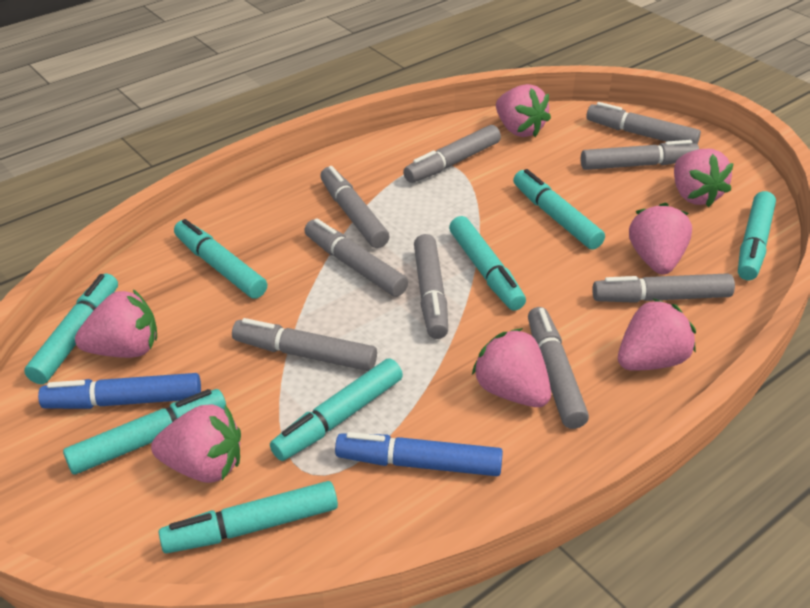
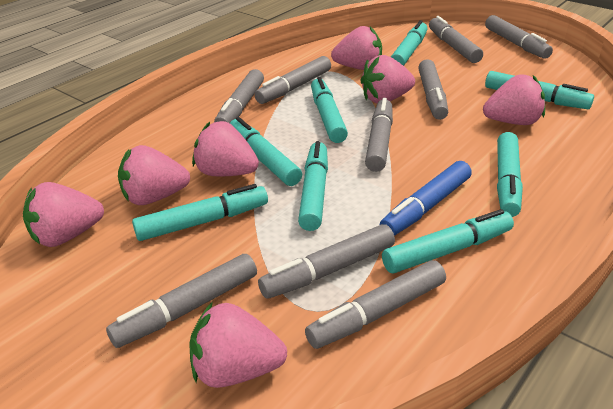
blue marker: 2 -> 1

